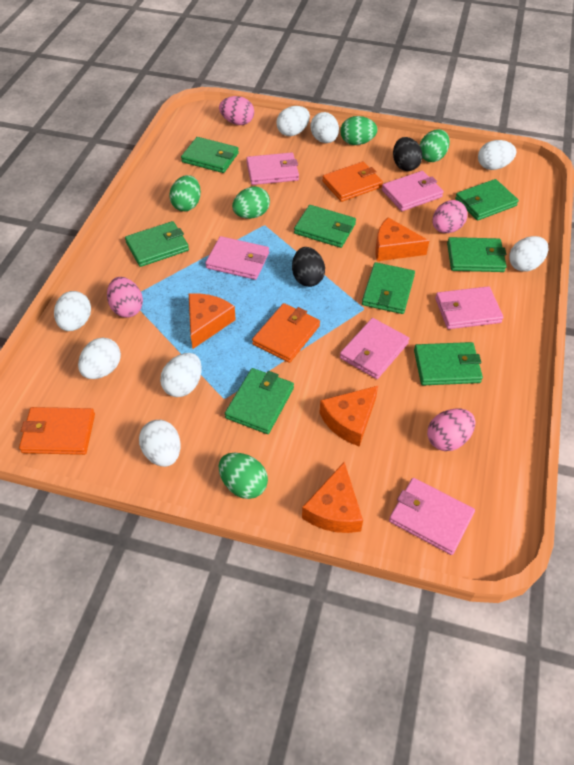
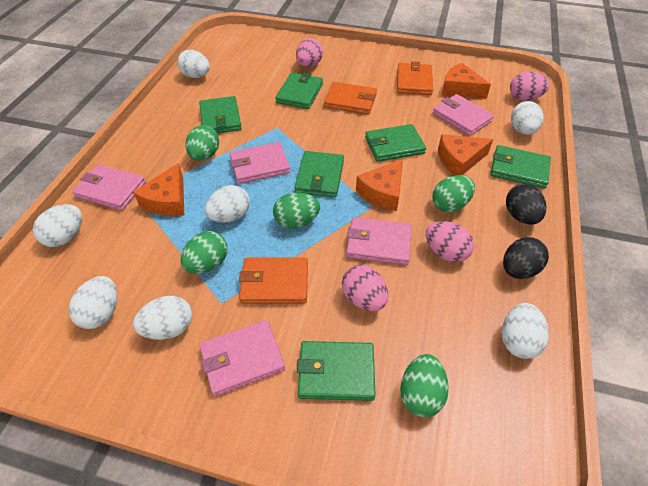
green wallet: 8 -> 6
pink wallet: 6 -> 5
white egg: 8 -> 7

